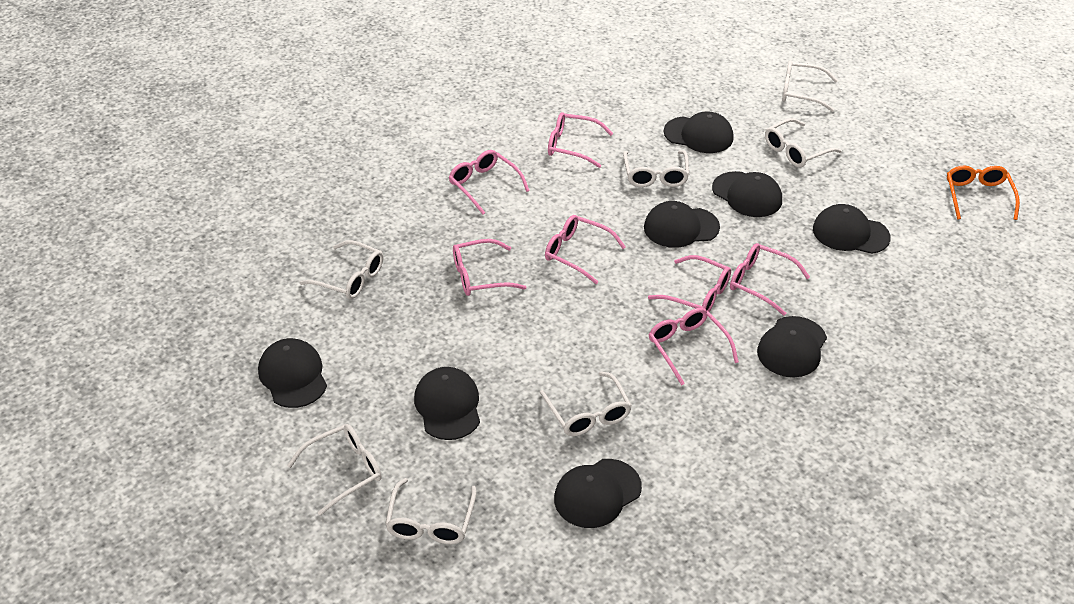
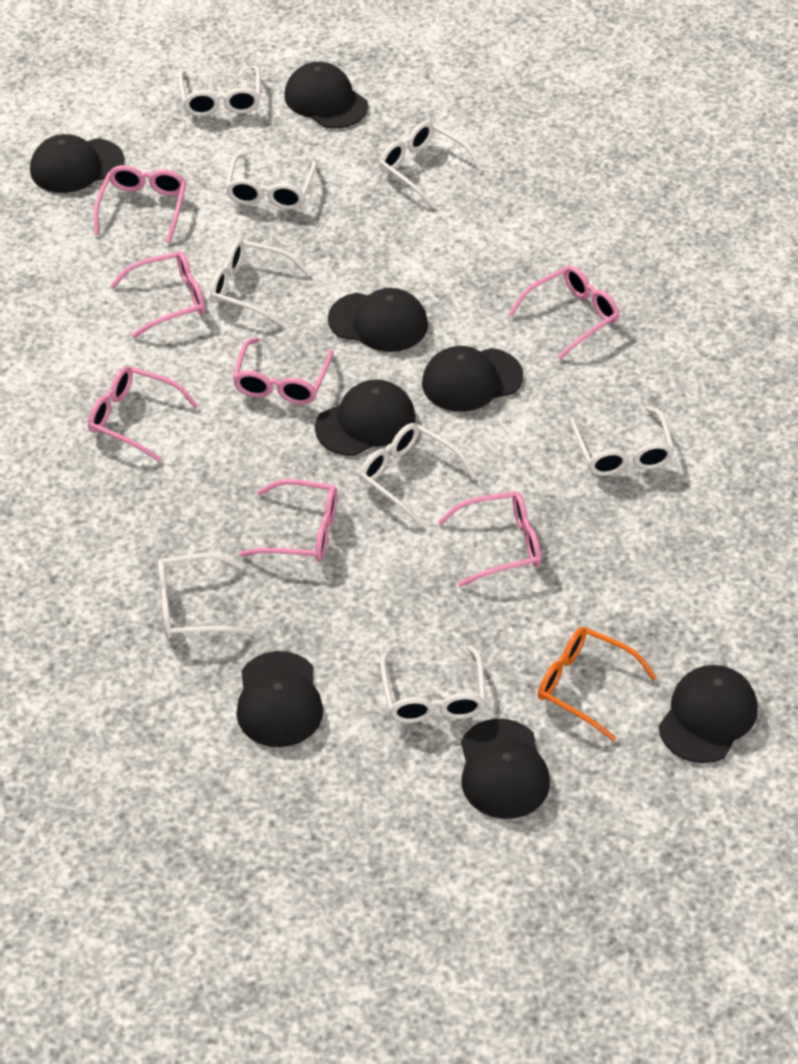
white glasses: 7 -> 8

